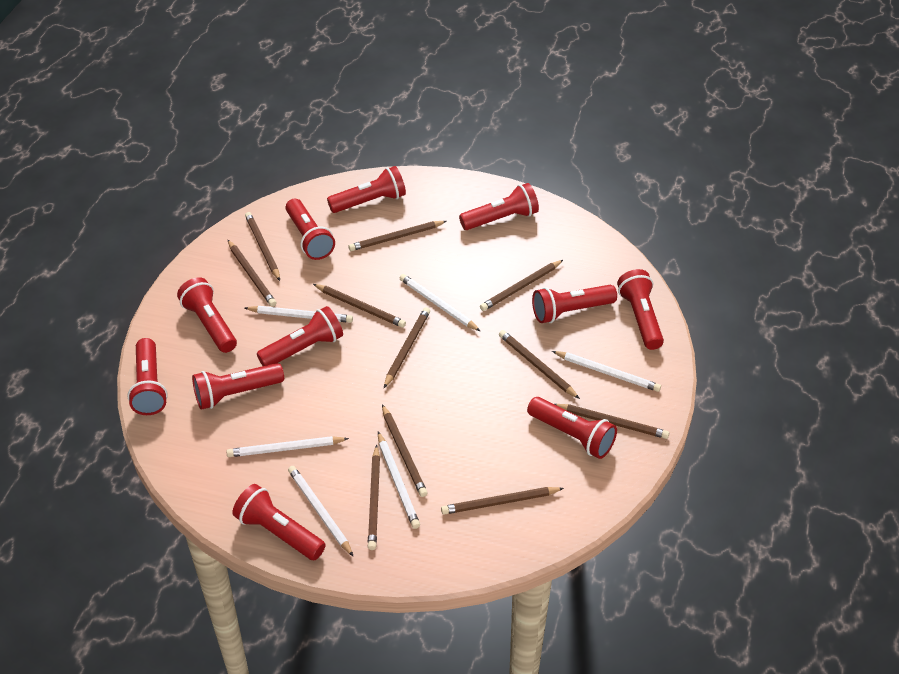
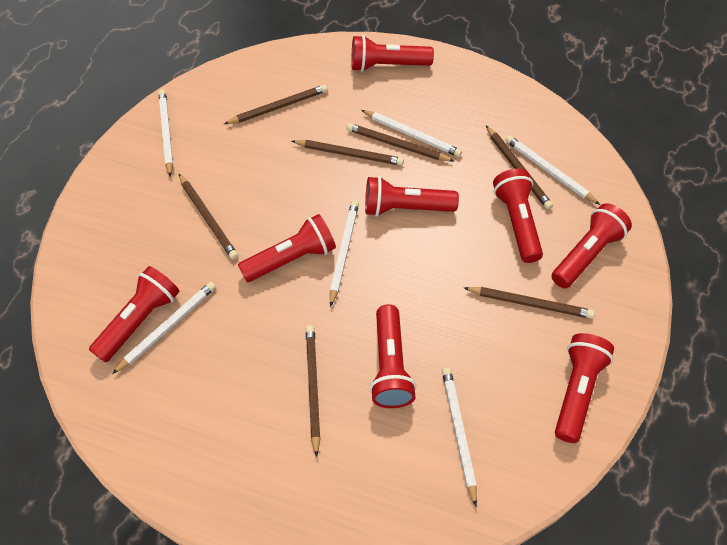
brown pencil: 11 -> 7
red flashlight: 11 -> 8

